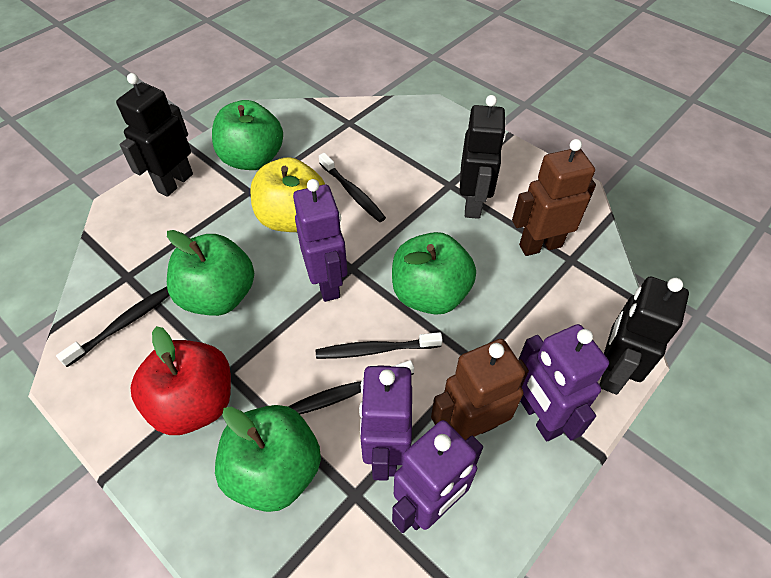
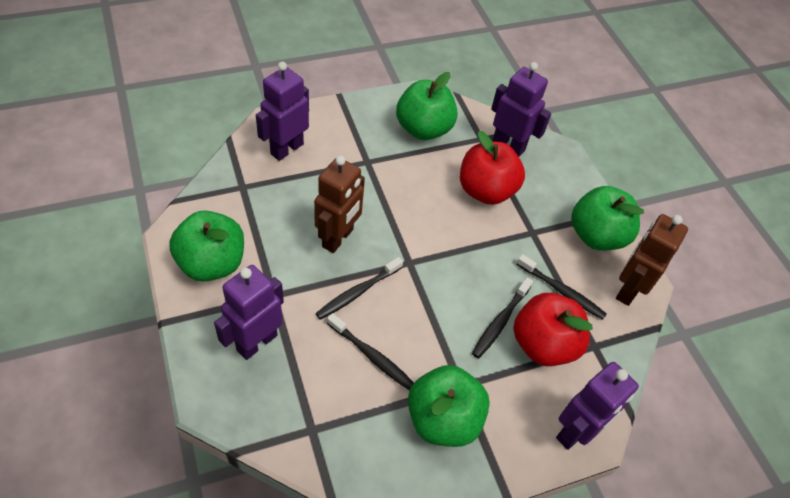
black robot: 3 -> 0
red apple: 1 -> 2
yellow apple: 1 -> 0

